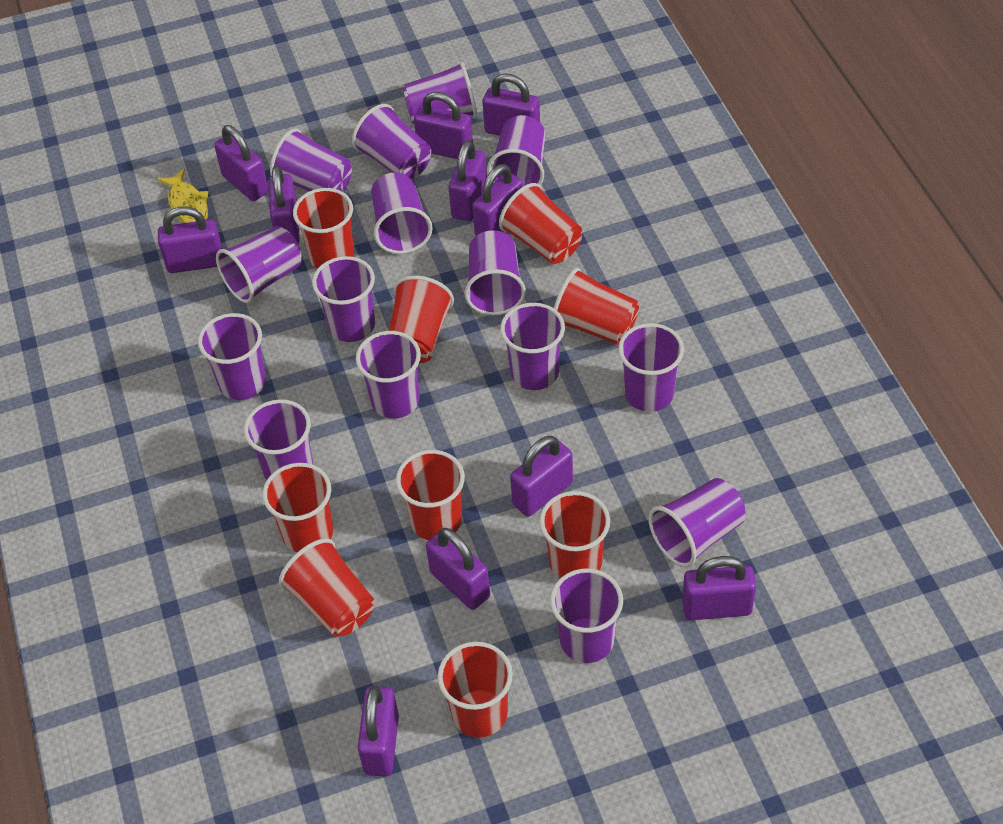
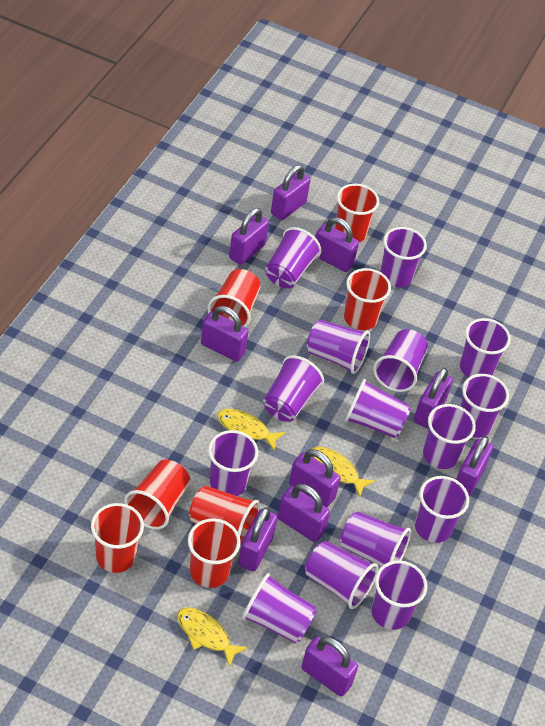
purple padlock: 11 -> 10
red cup: 9 -> 7
yellow fish: 1 -> 3

